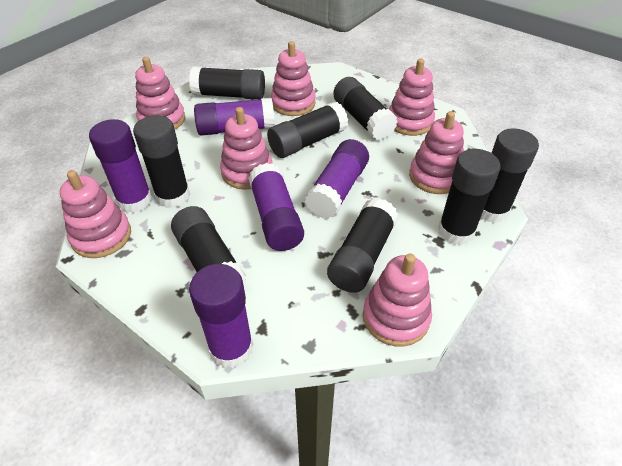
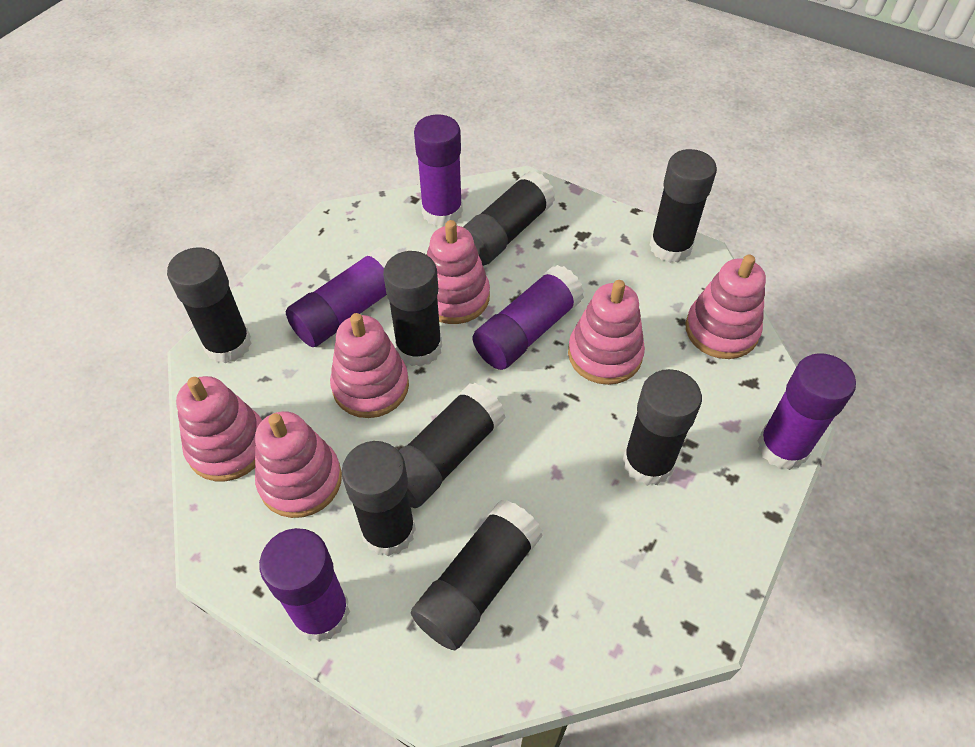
pink stacking toy: 7 -> 6

